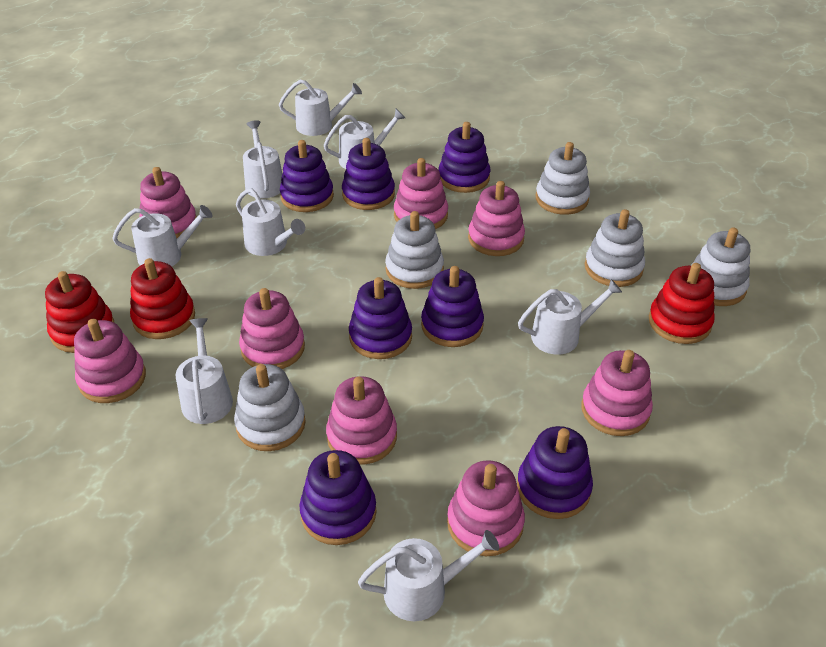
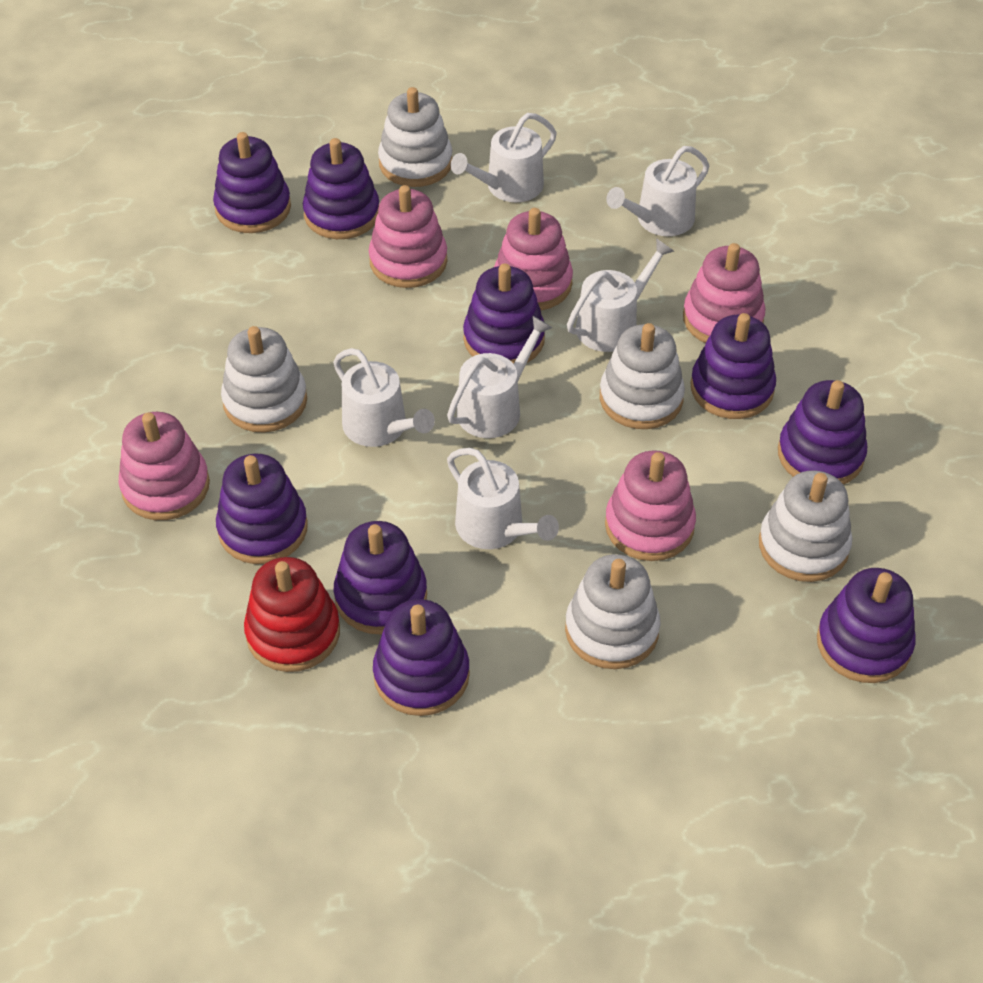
pink stacking toy: 8 -> 5
purple stacking toy: 7 -> 9
red stacking toy: 3 -> 1
white watering can: 8 -> 6

